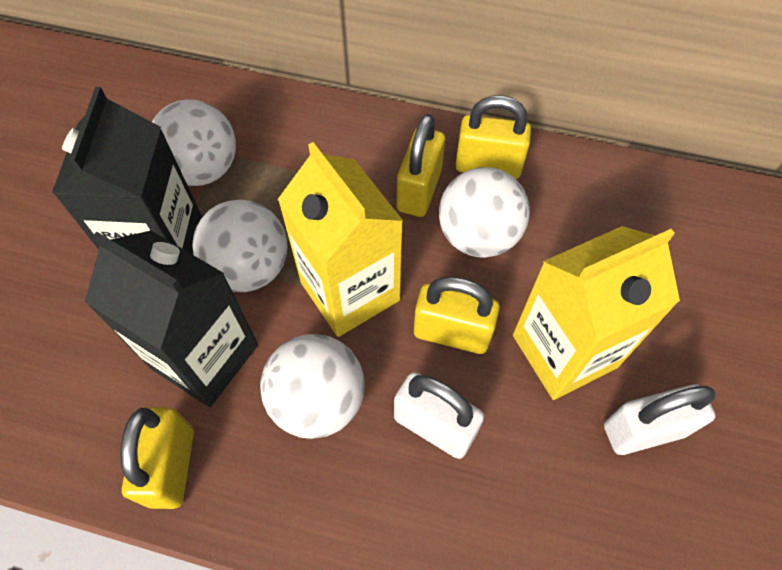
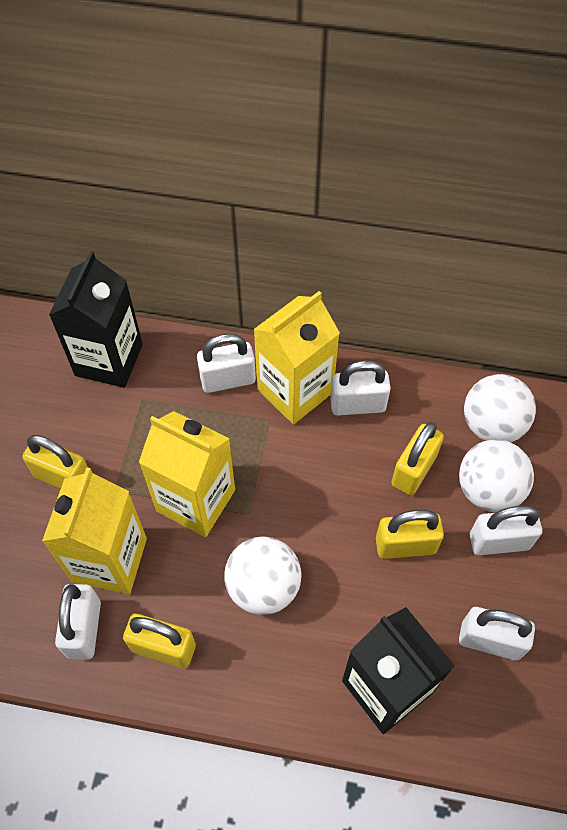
white ball: 4 -> 3
white padlock: 2 -> 5
yellow carton: 2 -> 3

